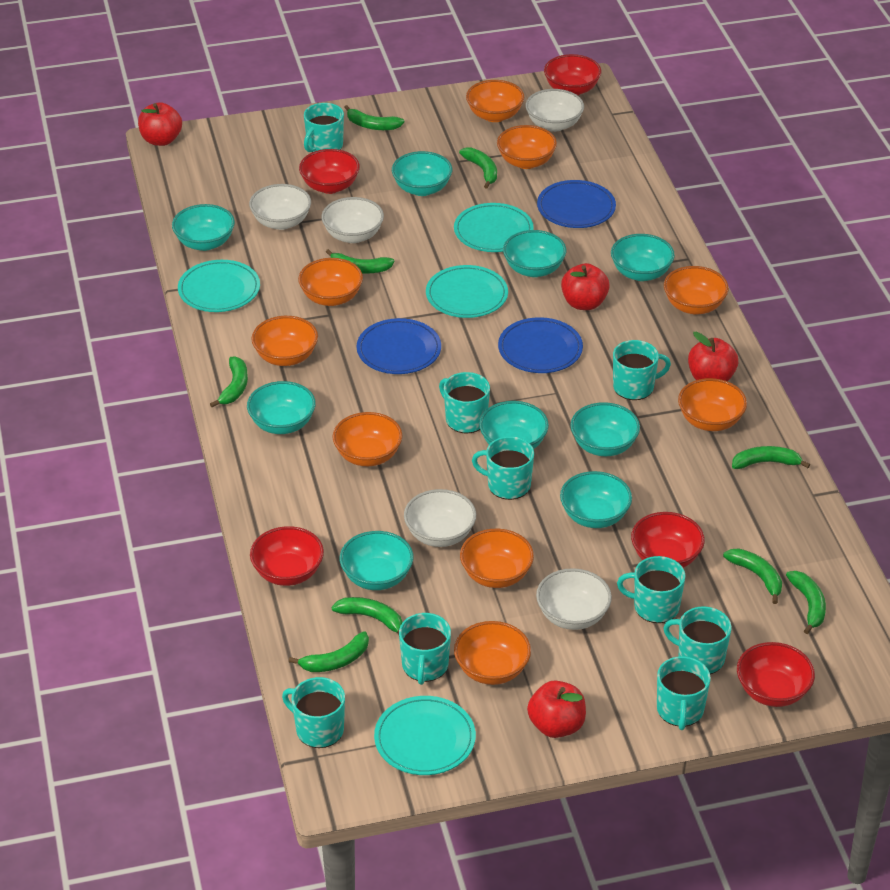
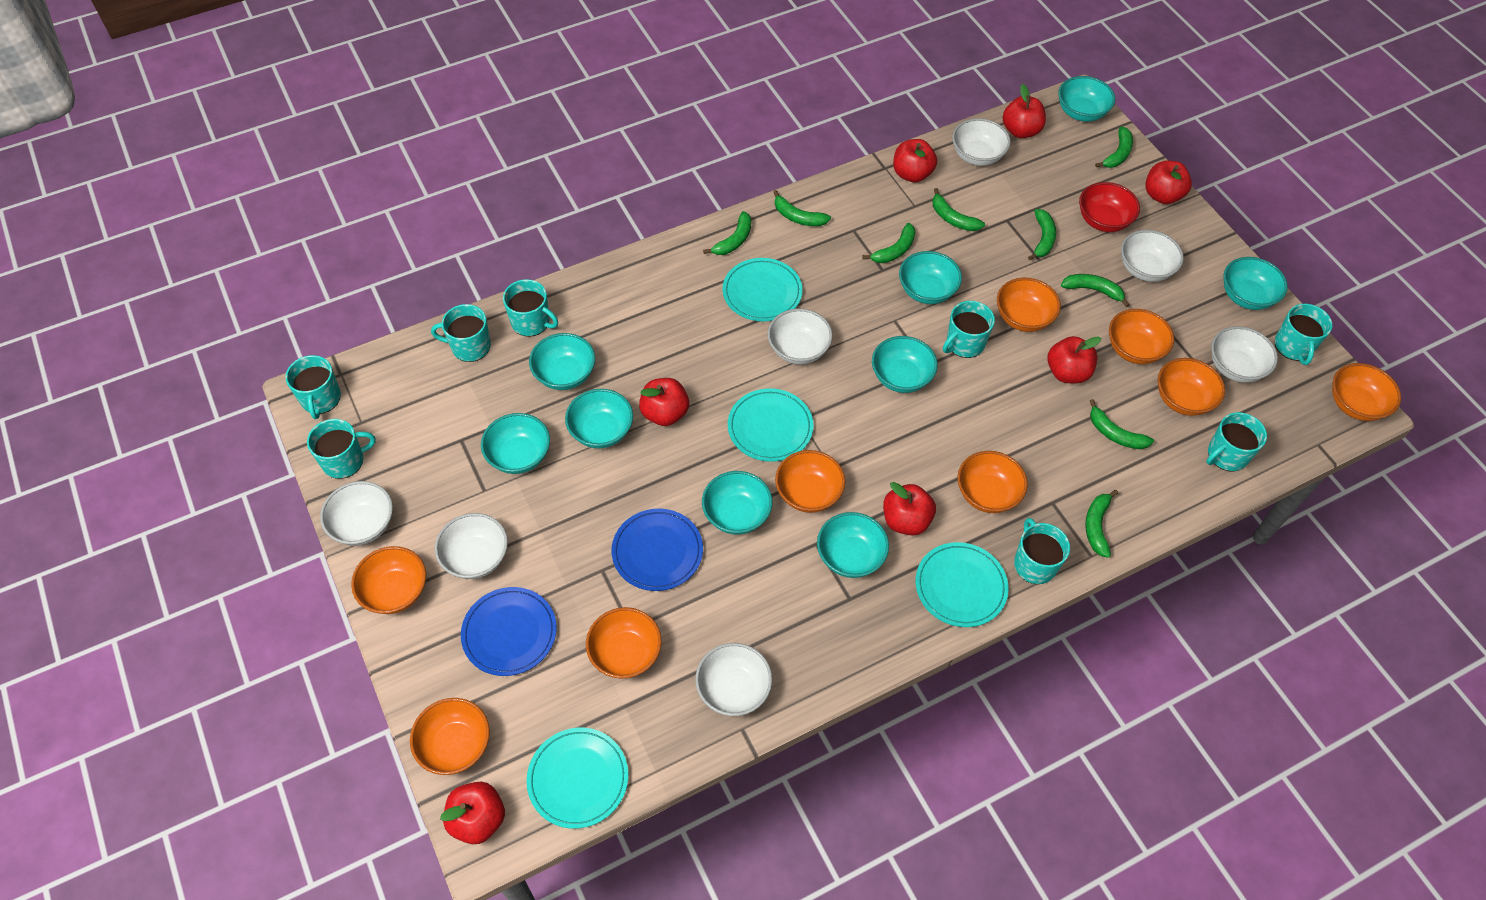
blue plate: 3 -> 2
red apple: 4 -> 7
red bowl: 5 -> 1
turquoise mug: 9 -> 8
white bowl: 5 -> 7

